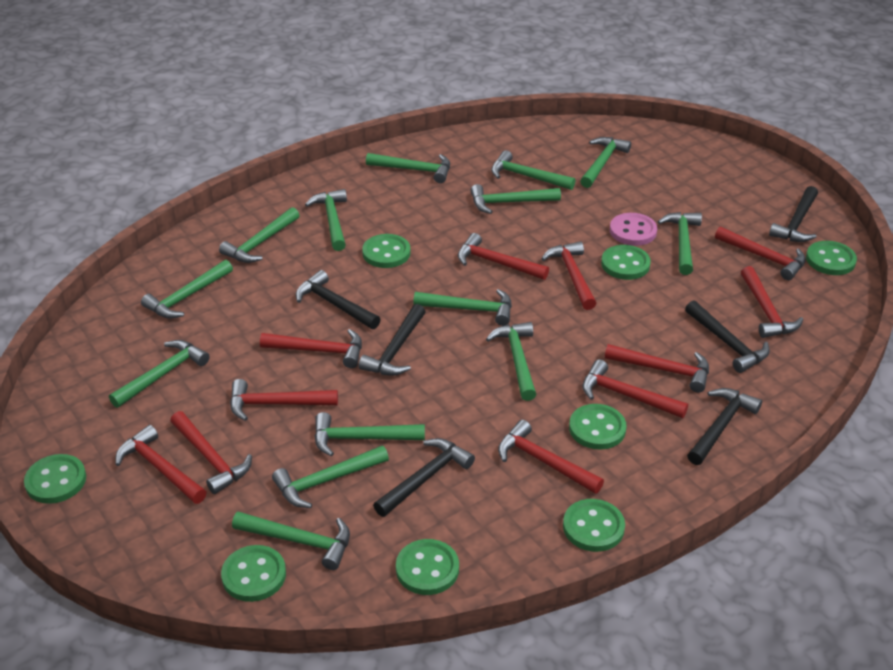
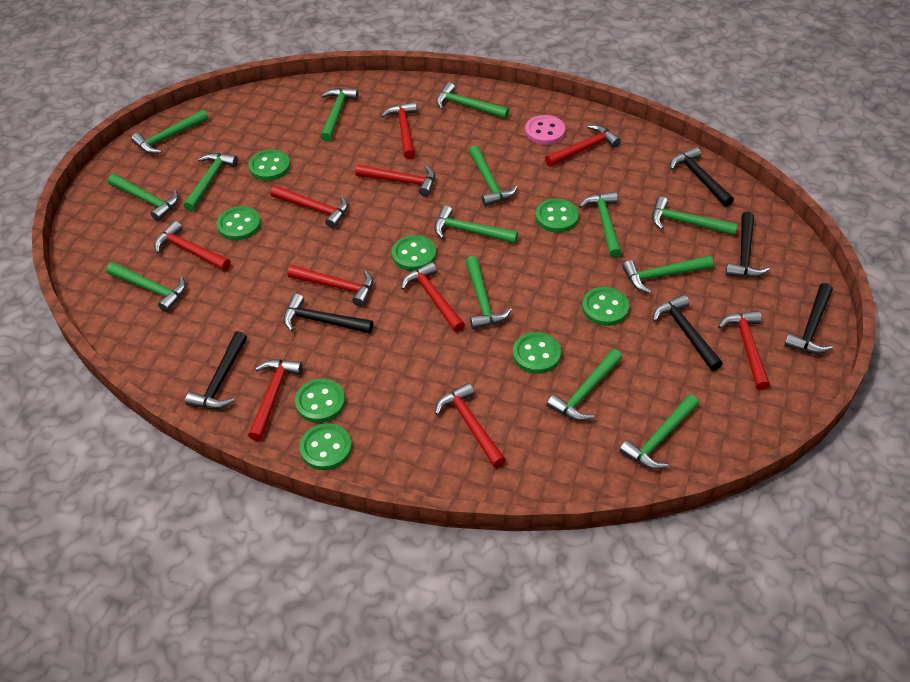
red hammer: 11 -> 10

